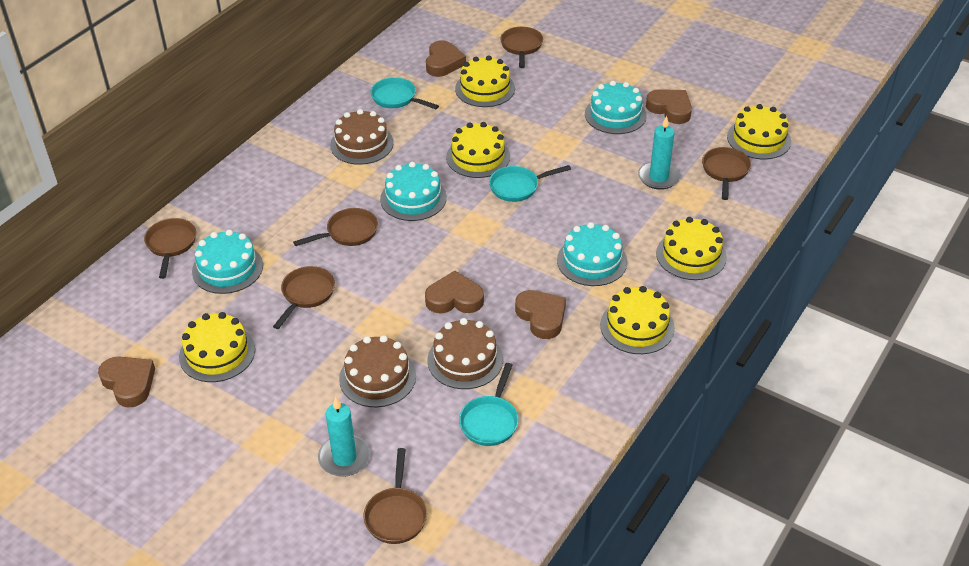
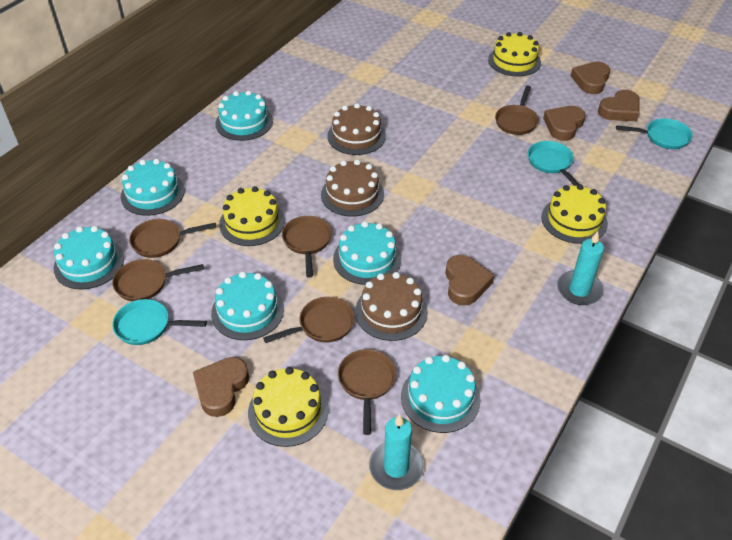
turquoise cake: 4 -> 6
yellow cake: 6 -> 4

